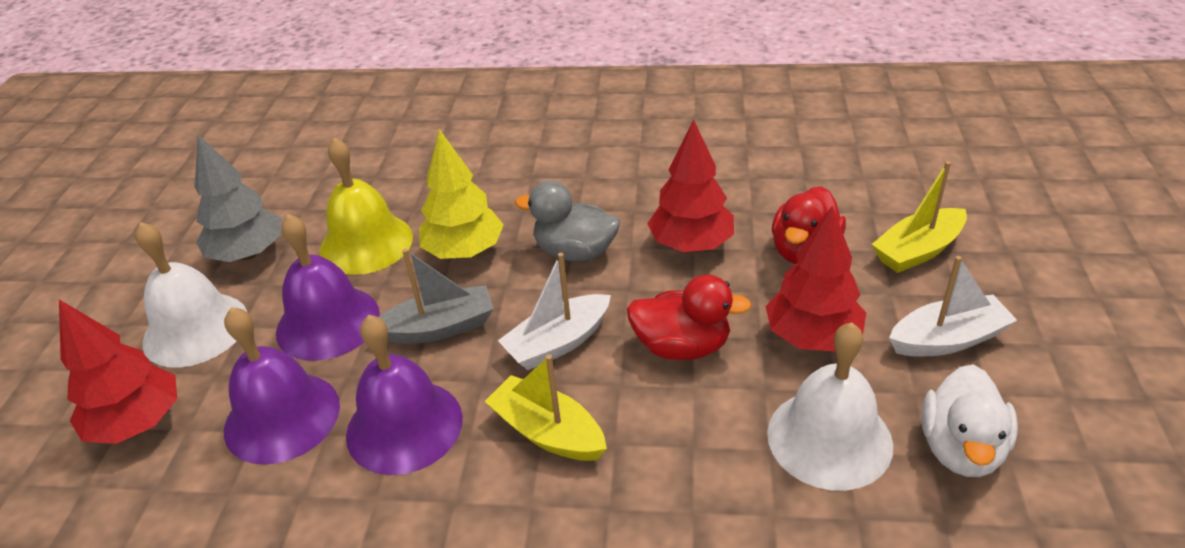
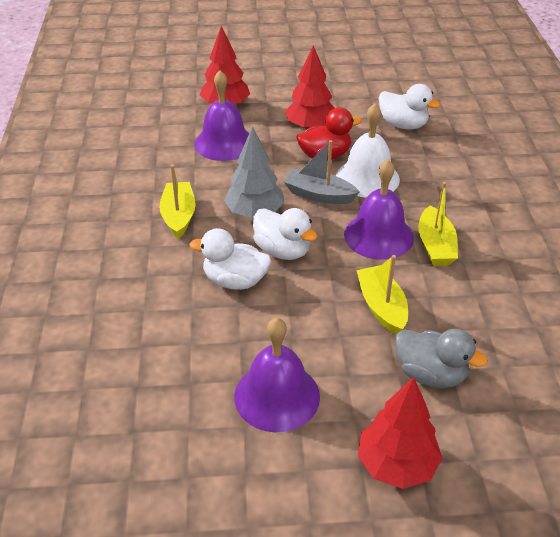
red duck: 2 -> 1
white bell: 2 -> 1
white boat: 2 -> 0
white duck: 1 -> 3
yellow bell: 1 -> 0
yellow boat: 2 -> 3
yellow tree: 1 -> 0

